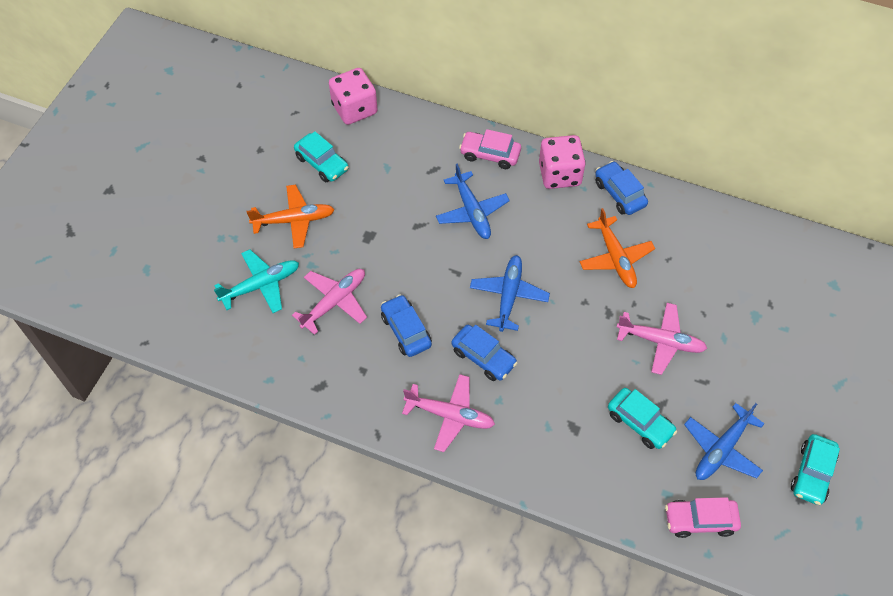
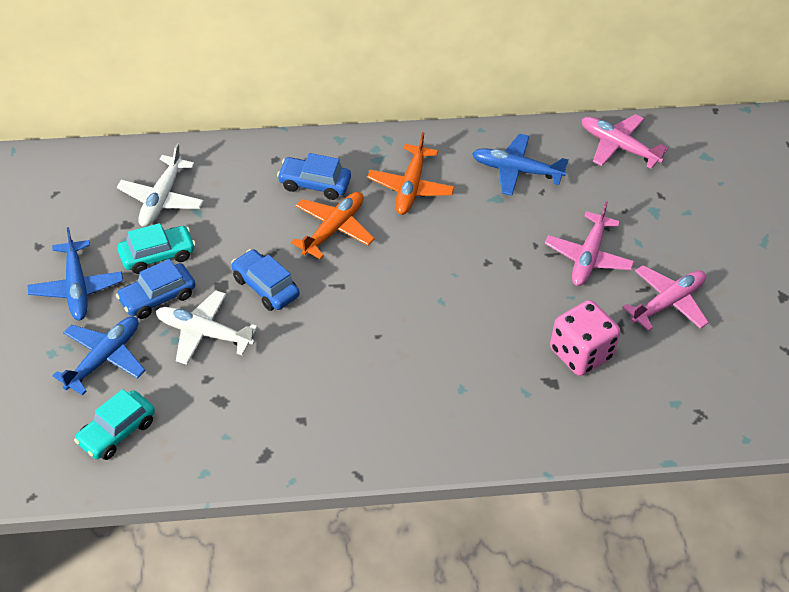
pink car: 2 -> 0
pink dice: 2 -> 1
turquoise car: 3 -> 2
turquoise plane: 1 -> 0
white plane: 0 -> 2

